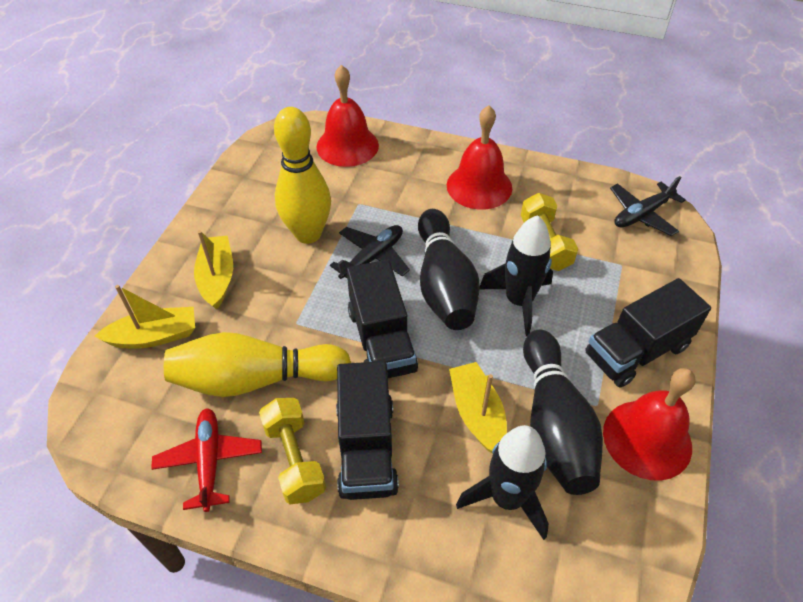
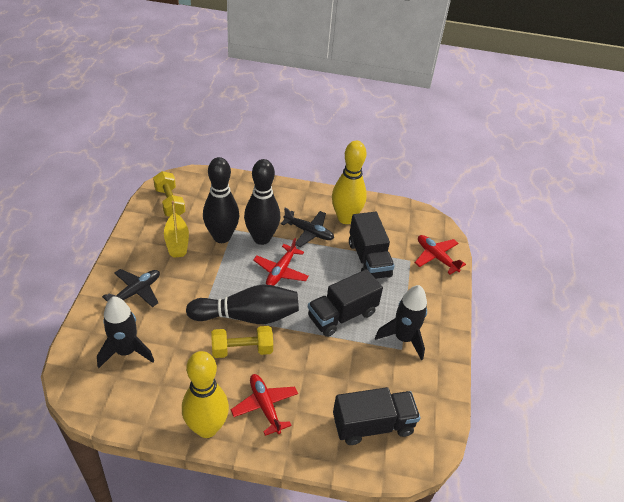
black bowling pin: 2 -> 3
red bell: 3 -> 0
red plane: 1 -> 3
yellow boat: 3 -> 1

